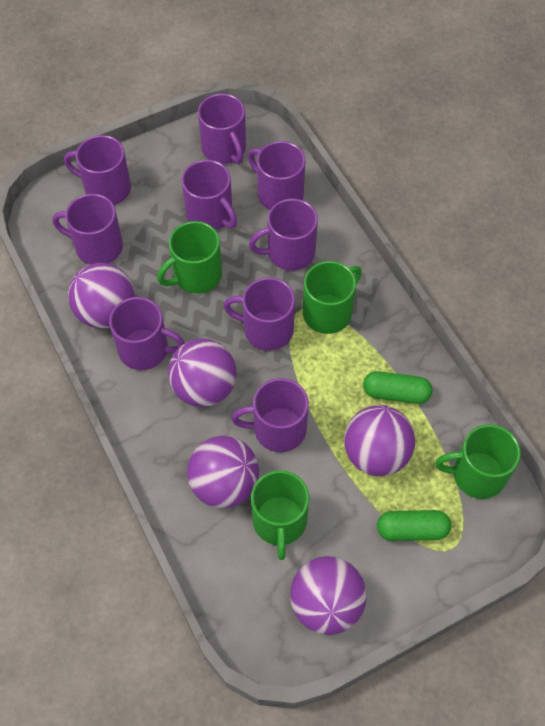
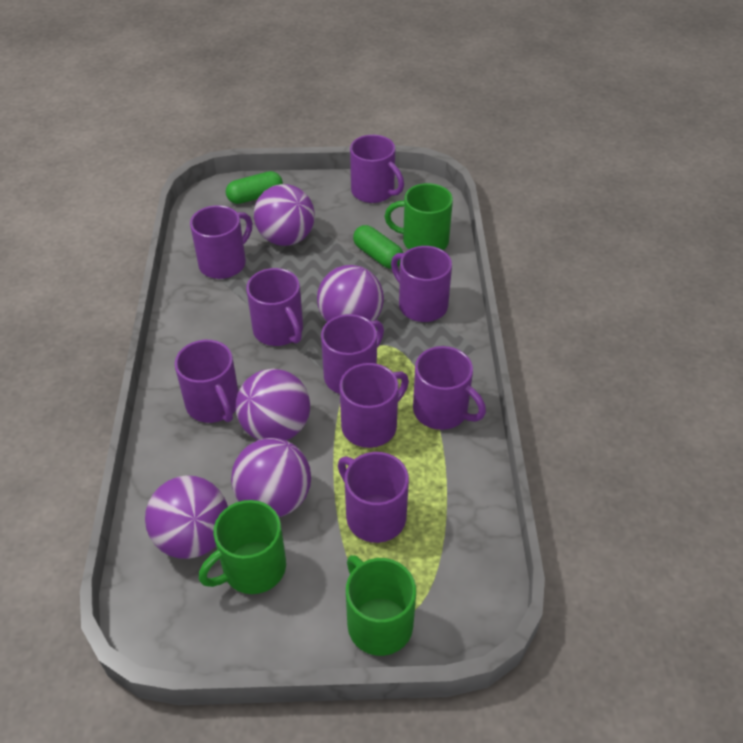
green mug: 4 -> 3

